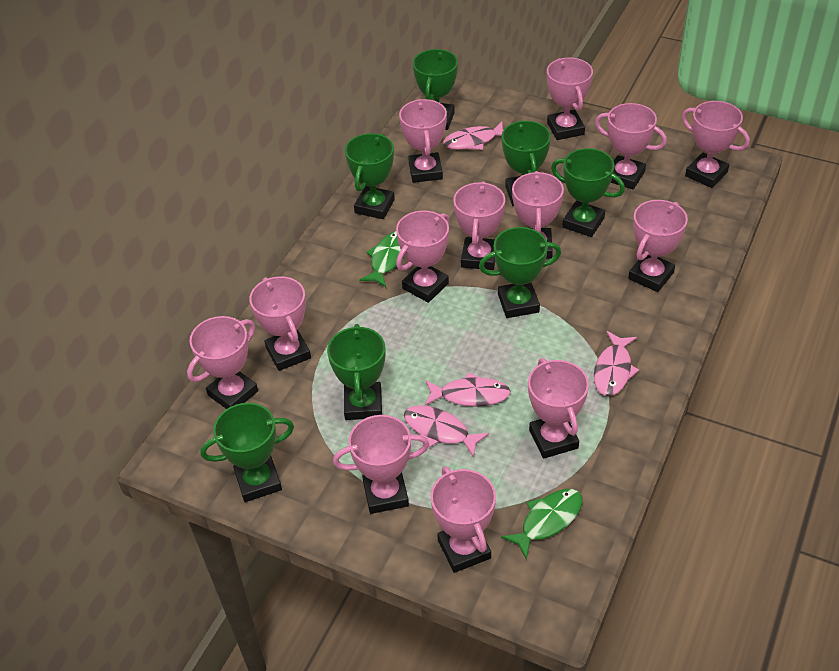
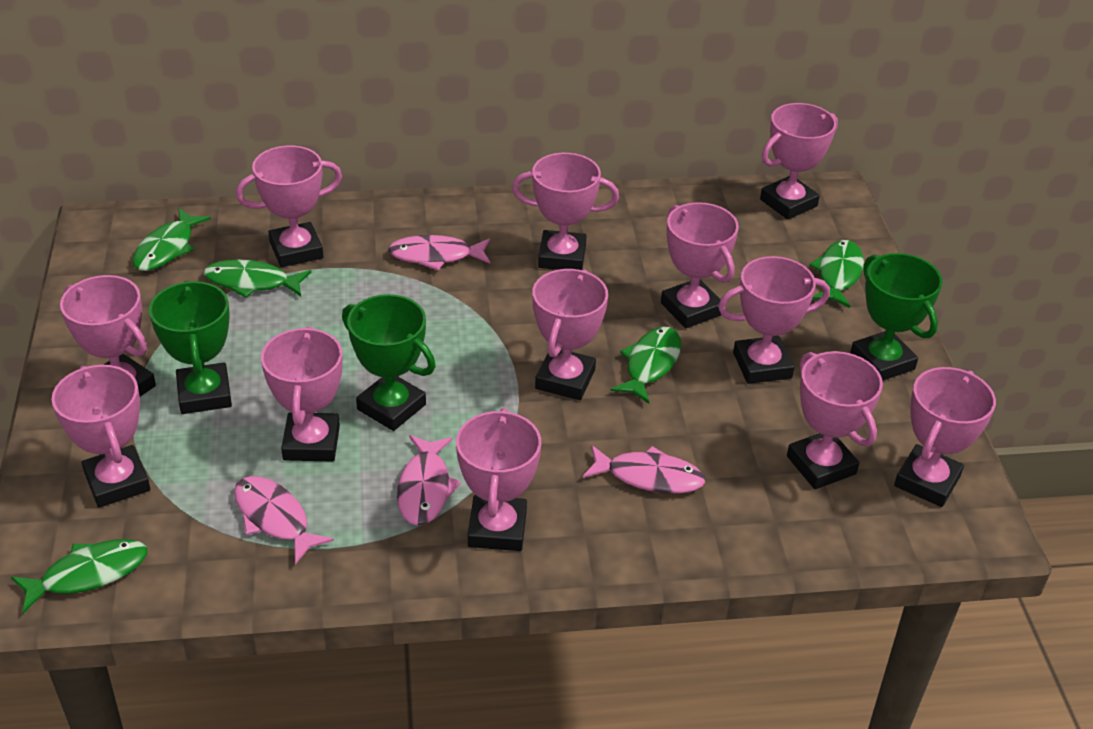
green fish: 2 -> 5
green trophy: 7 -> 3
pink trophy: 13 -> 12

